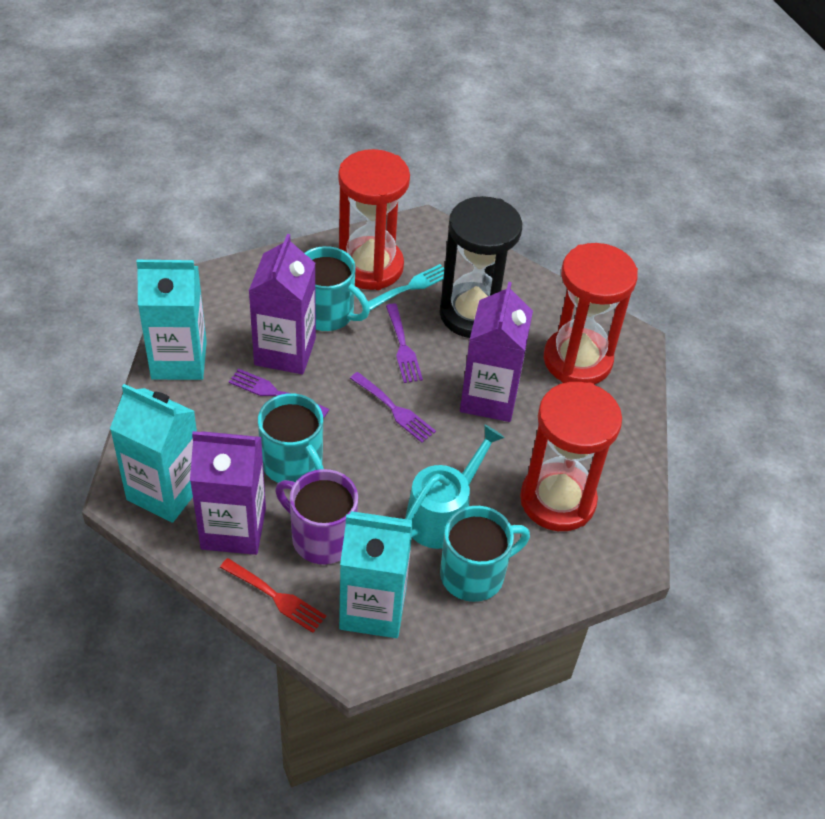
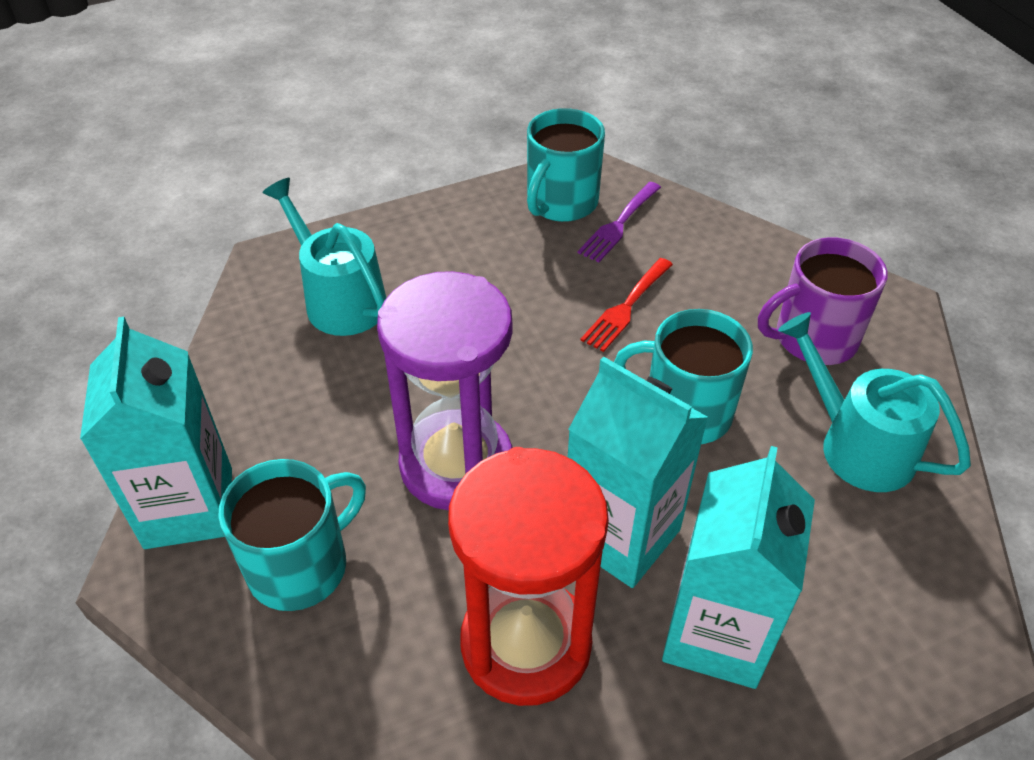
black hourglass: 1 -> 0
purple carton: 3 -> 0
purple fork: 3 -> 1
purple hourglass: 0 -> 1
red hourglass: 3 -> 1
turquoise fork: 1 -> 0
turquoise watering can: 1 -> 2

